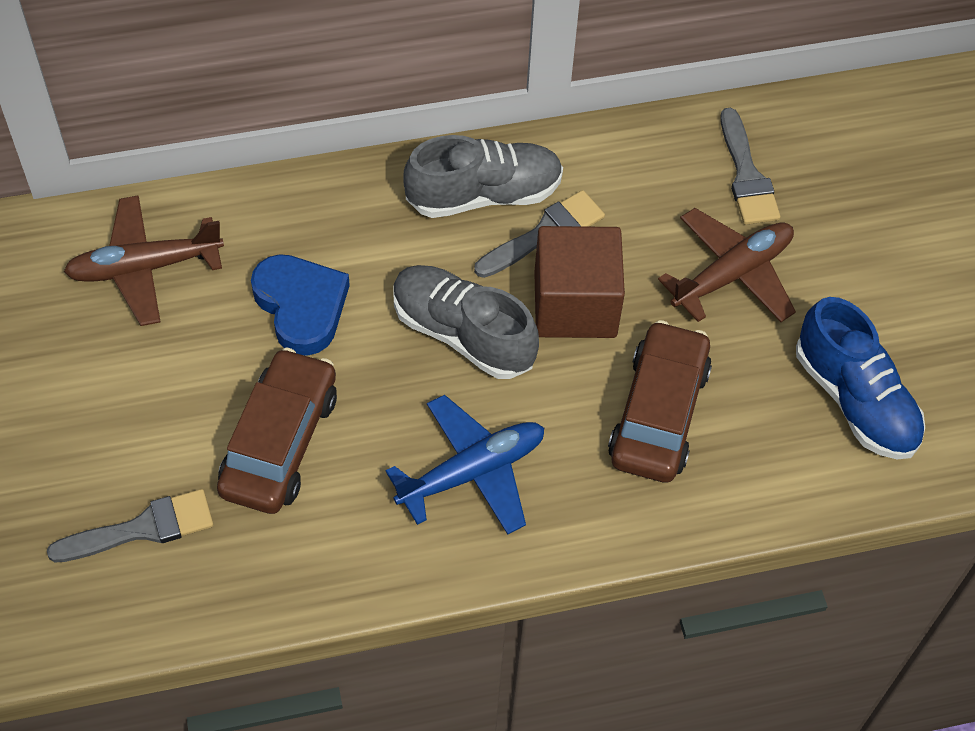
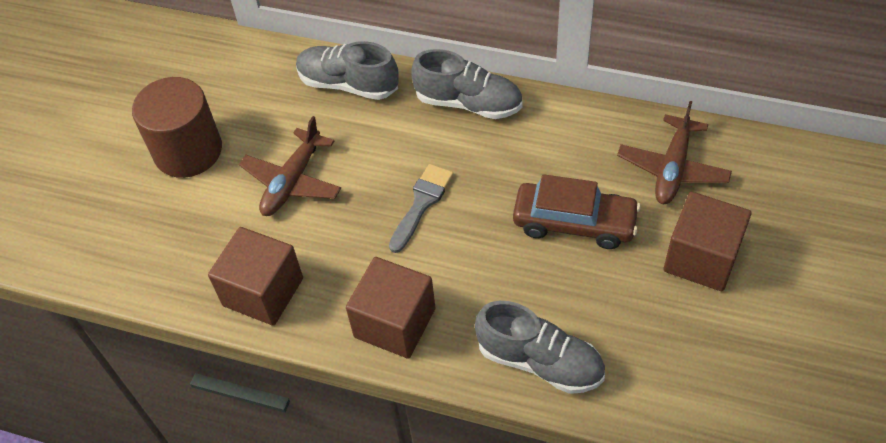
blue heart: 1 -> 0
blue plane: 1 -> 0
blue shoe: 1 -> 0
brown car: 2 -> 1
brown cube: 1 -> 3
brown cylinder: 0 -> 1
grey brush: 3 -> 1
grey shoe: 2 -> 3

